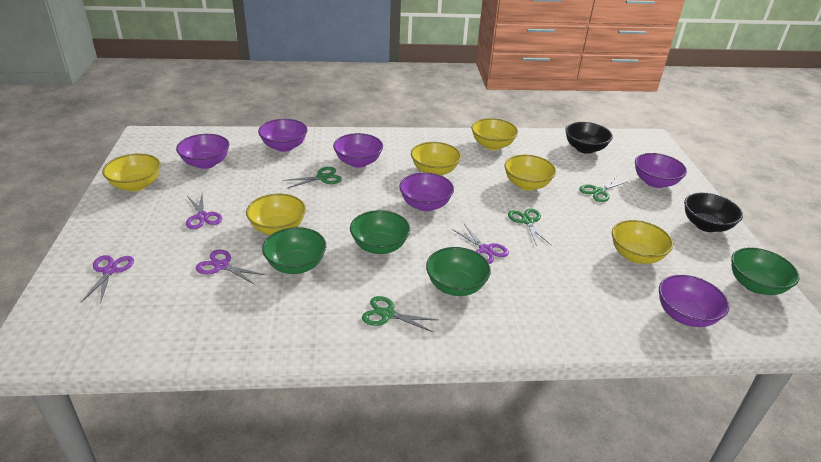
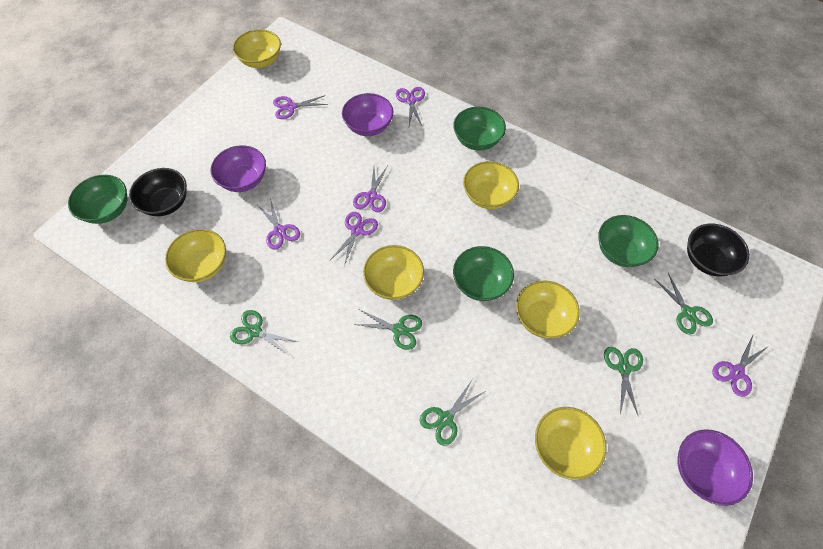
green scissors: 4 -> 5
purple bowl: 6 -> 3
purple scissors: 4 -> 6

